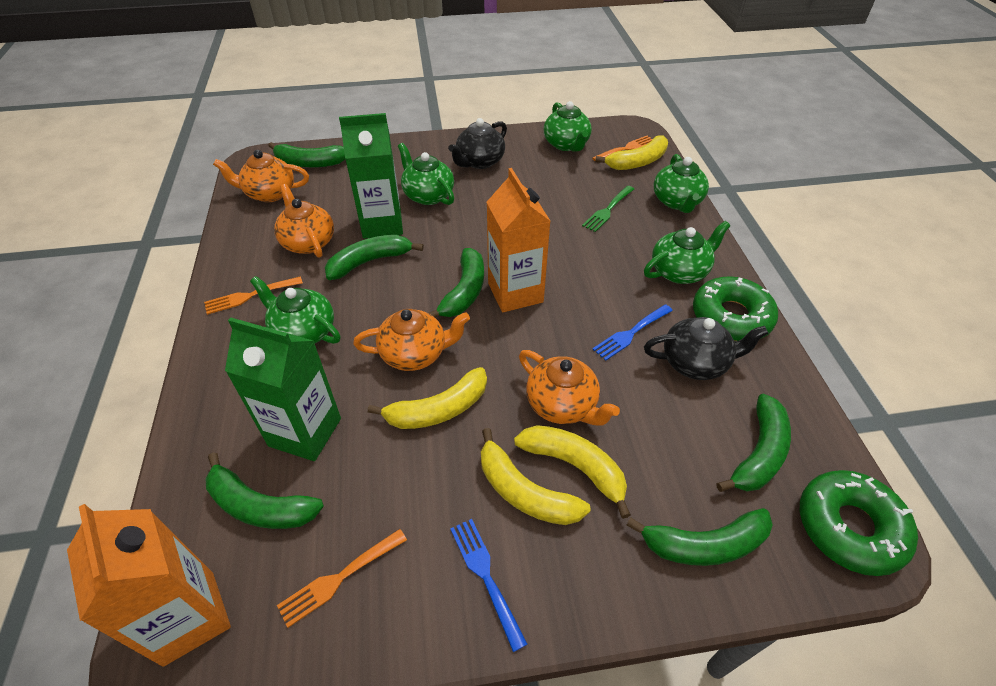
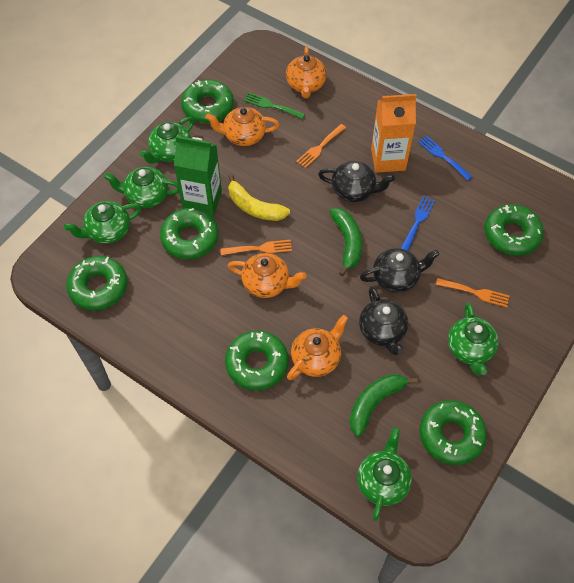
black teapot: 2 -> 3
green banana: 6 -> 2
green carton: 2 -> 1
green donut: 2 -> 6
orange carton: 2 -> 1
yellow banana: 4 -> 1

